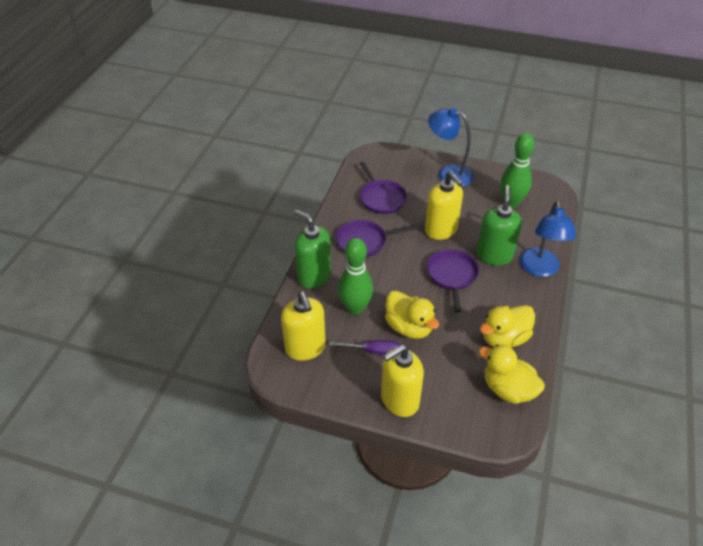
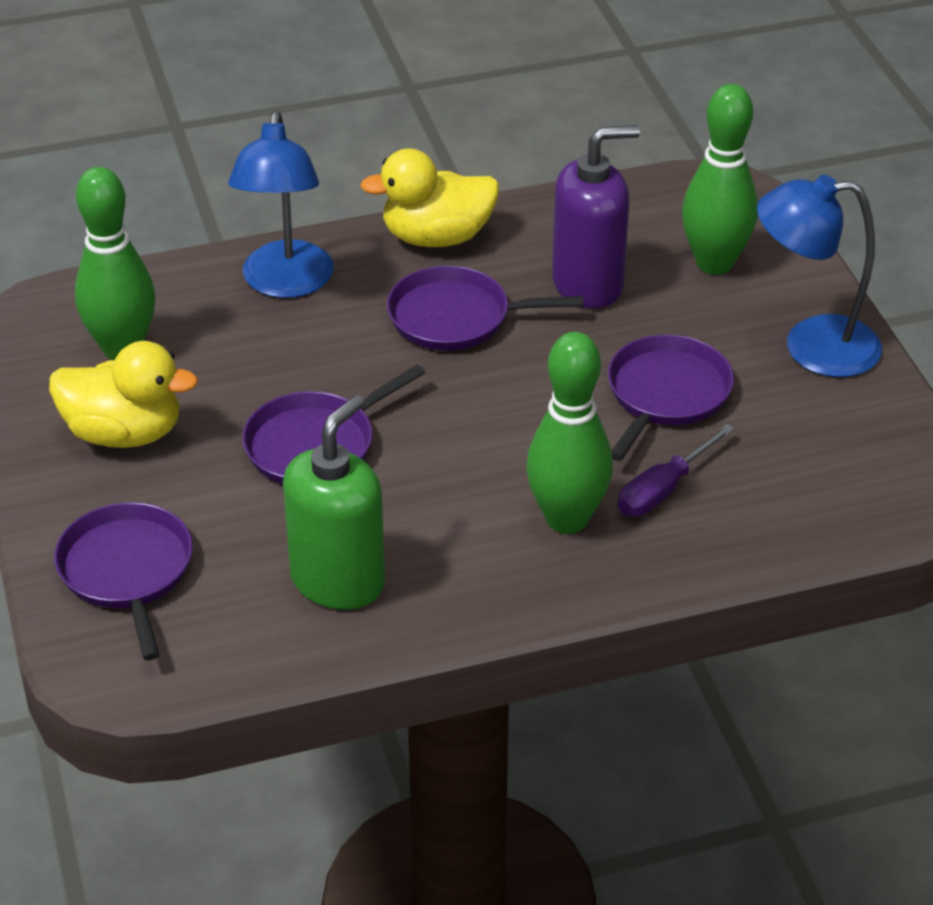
green bowling pin: 2 -> 3
green soap dispenser: 2 -> 1
purple pan: 3 -> 4
purple soap dispenser: 0 -> 1
yellow duck: 3 -> 2
yellow soap dispenser: 3 -> 0

